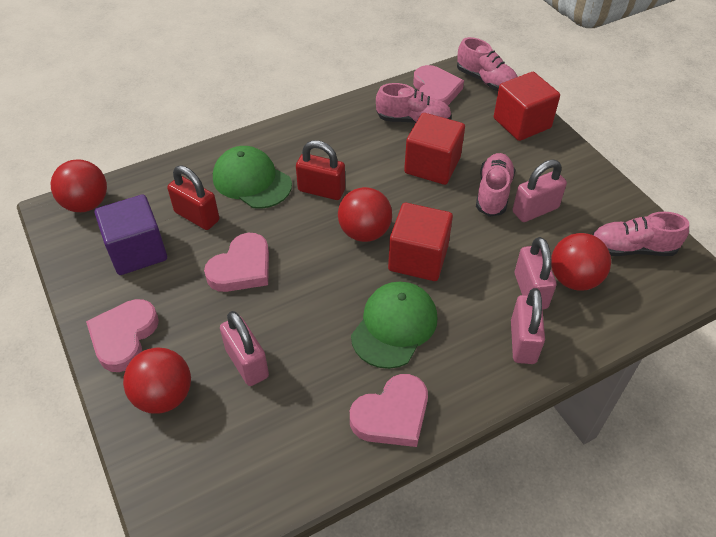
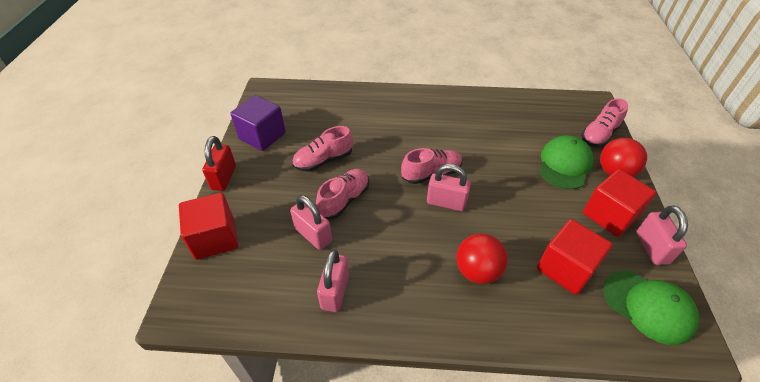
pink heart: 4 -> 0
red ball: 4 -> 2
red padlock: 2 -> 1

